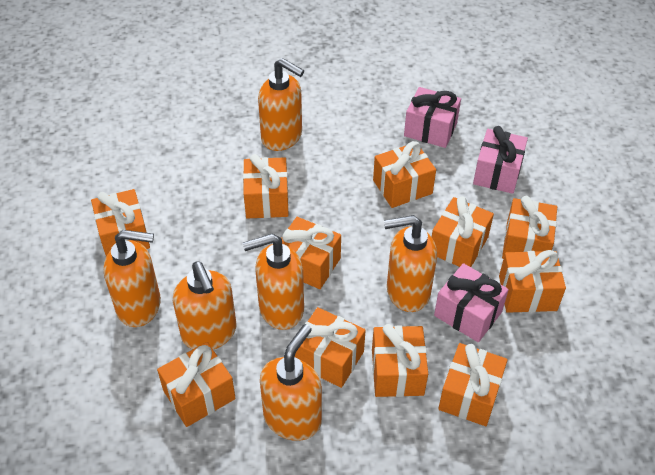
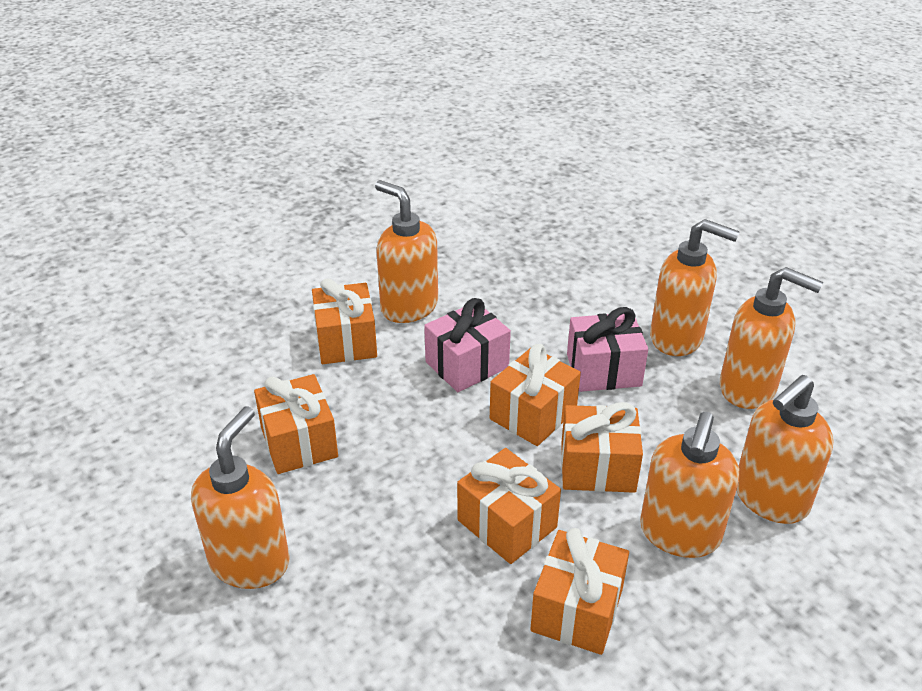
orange gift: 11 -> 6
pink gift: 3 -> 2

